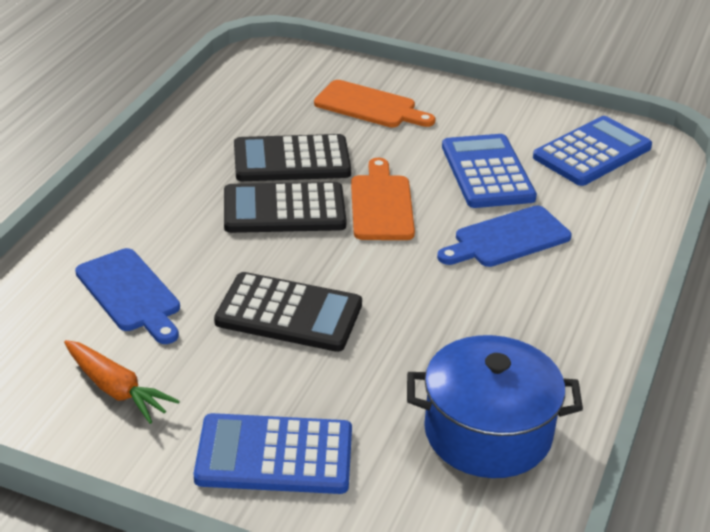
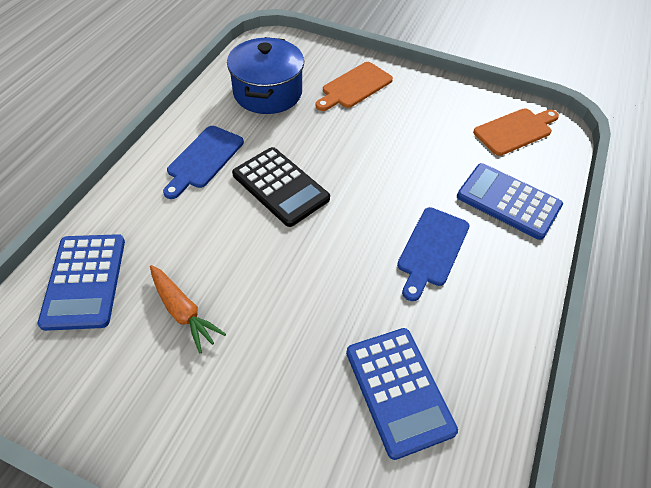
black calculator: 3 -> 1

